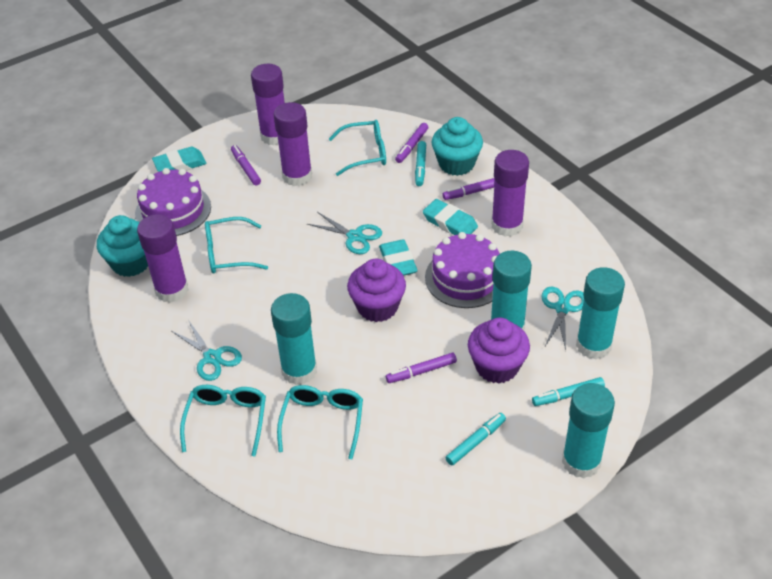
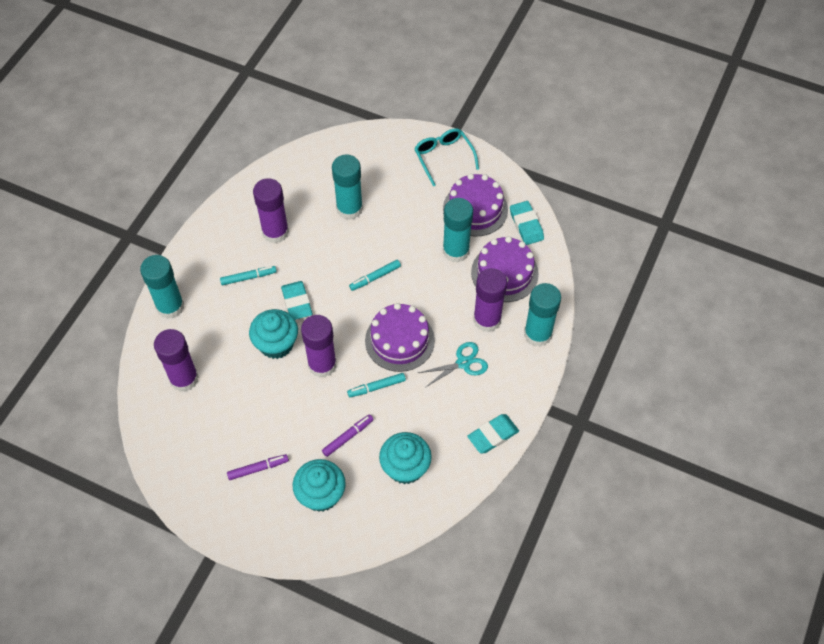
purple cake: 2 -> 3
purple cupcake: 2 -> 0
purple marker: 4 -> 2
turquoise cupcake: 2 -> 3
turquoise glasses: 4 -> 1
turquoise scissors: 3 -> 1

